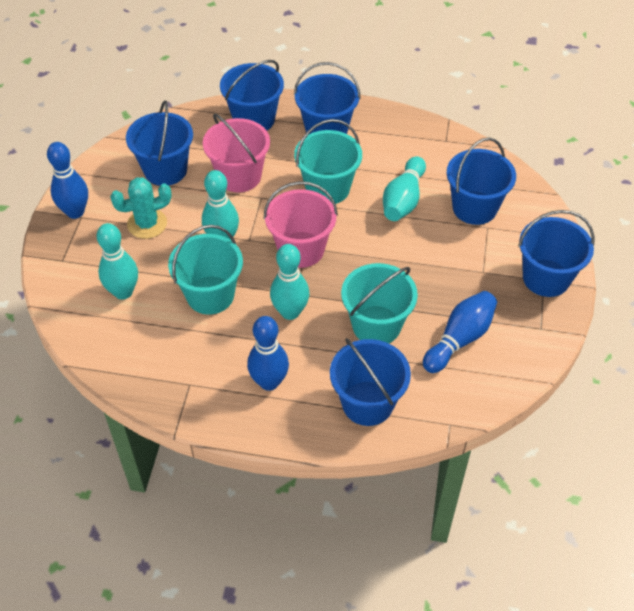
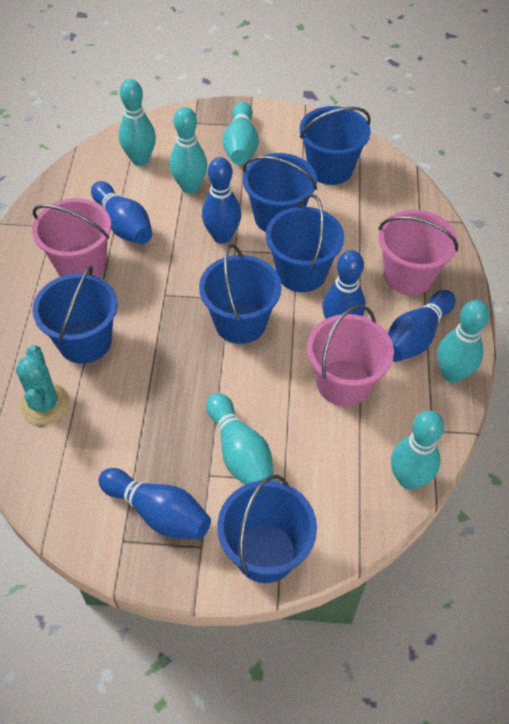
blue bowling pin: 3 -> 5
pink bucket: 2 -> 3
turquoise bowling pin: 4 -> 6
turquoise bucket: 3 -> 0

